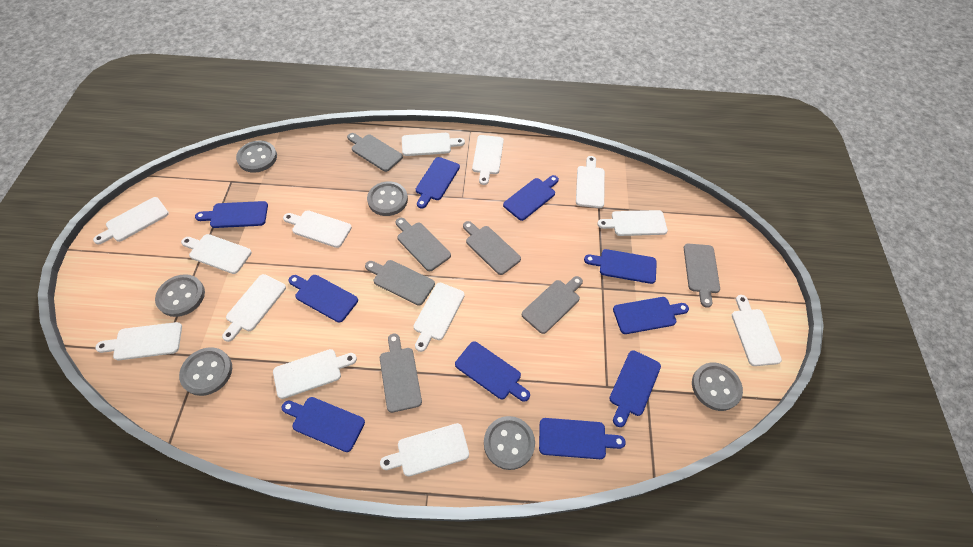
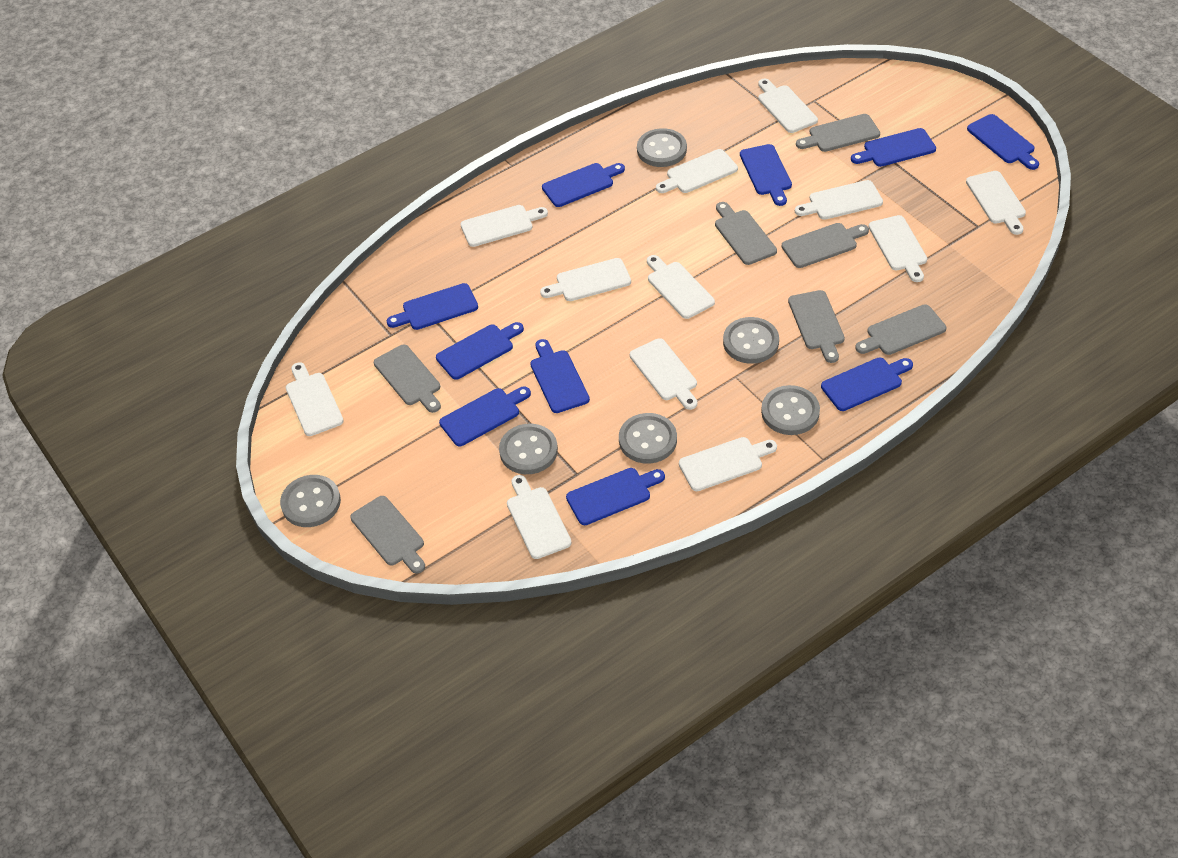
white cutting board: 13 -> 12

